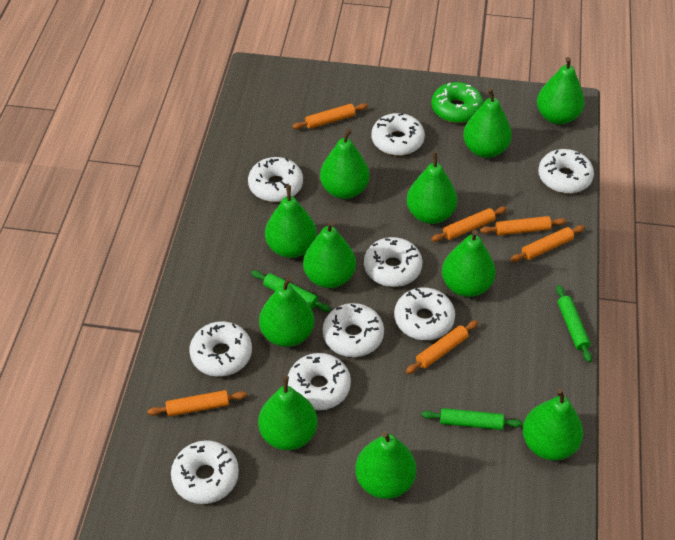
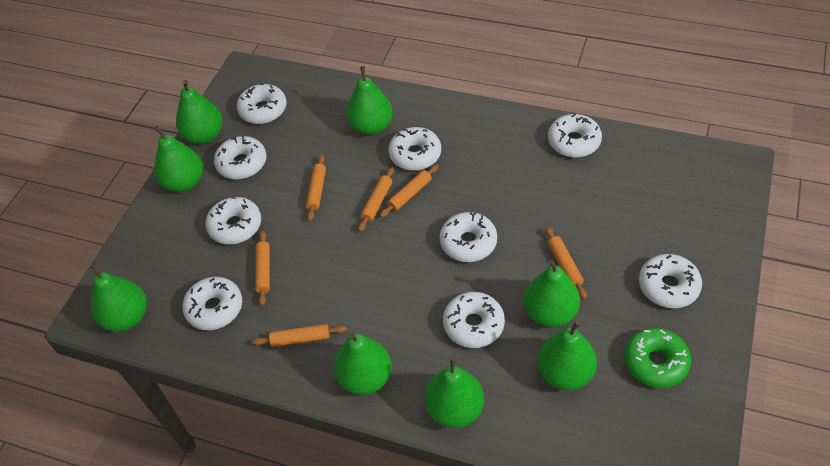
green pear: 11 -> 8
green rolling pin: 3 -> 0

